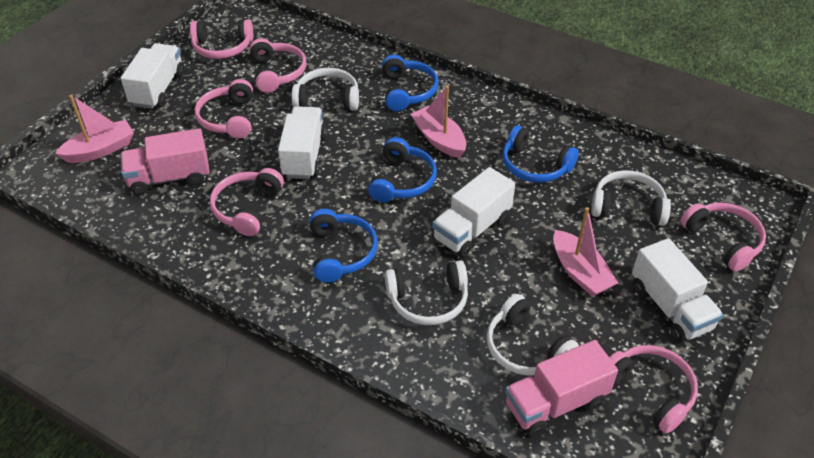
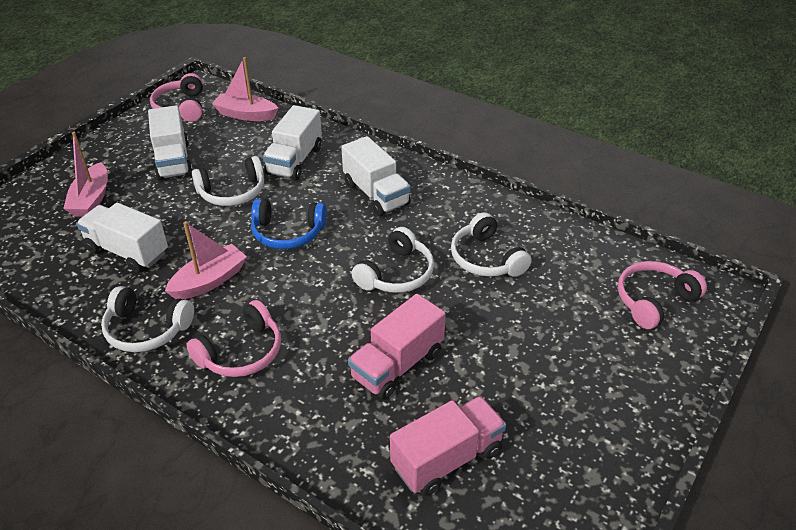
blue headphones: 4 -> 1
pink headphones: 6 -> 3

